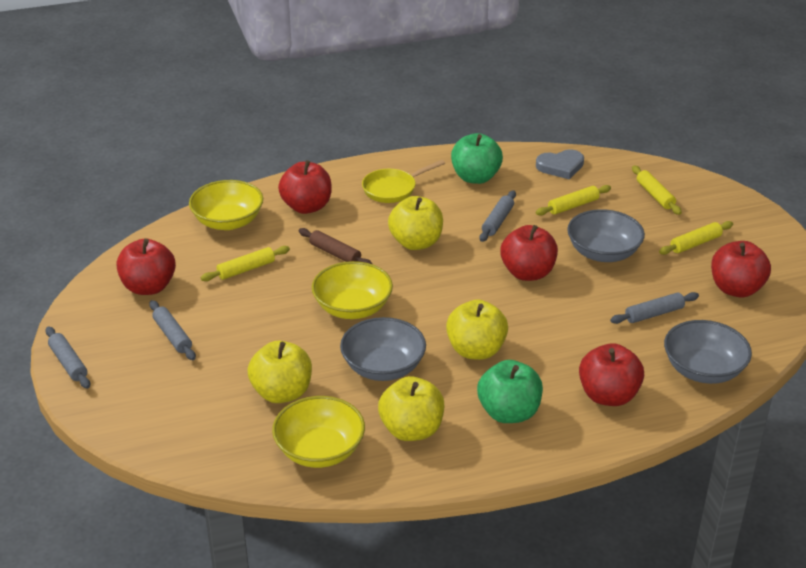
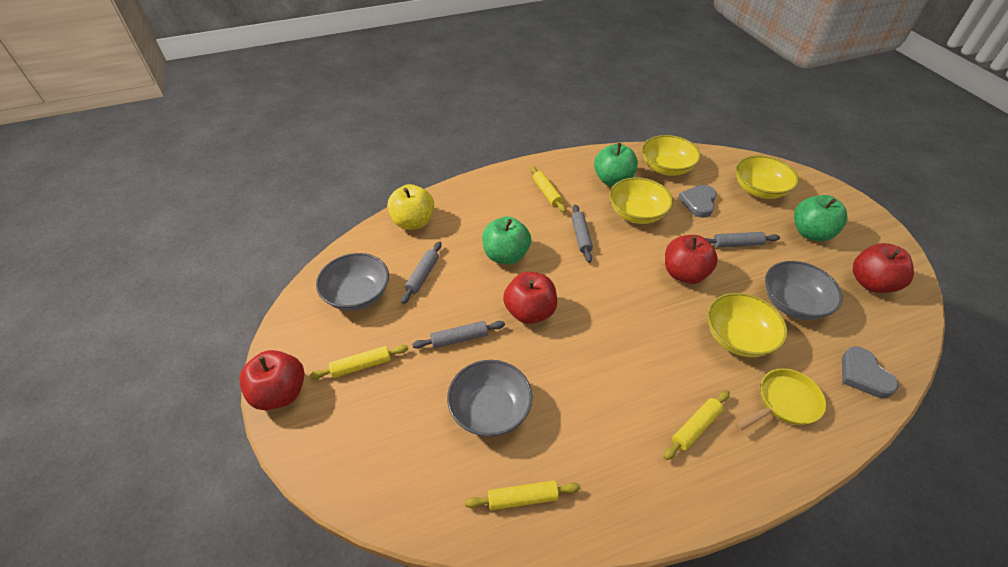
brown rolling pin: 1 -> 0
green apple: 2 -> 3
grey heart: 1 -> 2
red apple: 5 -> 4
yellow apple: 4 -> 1
yellow bowl: 3 -> 4

